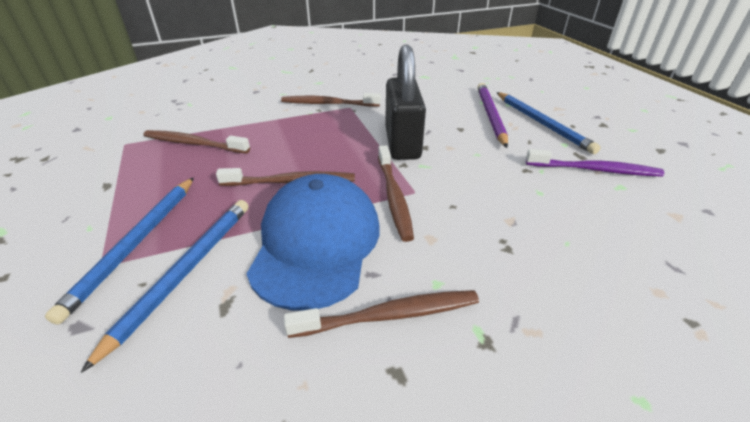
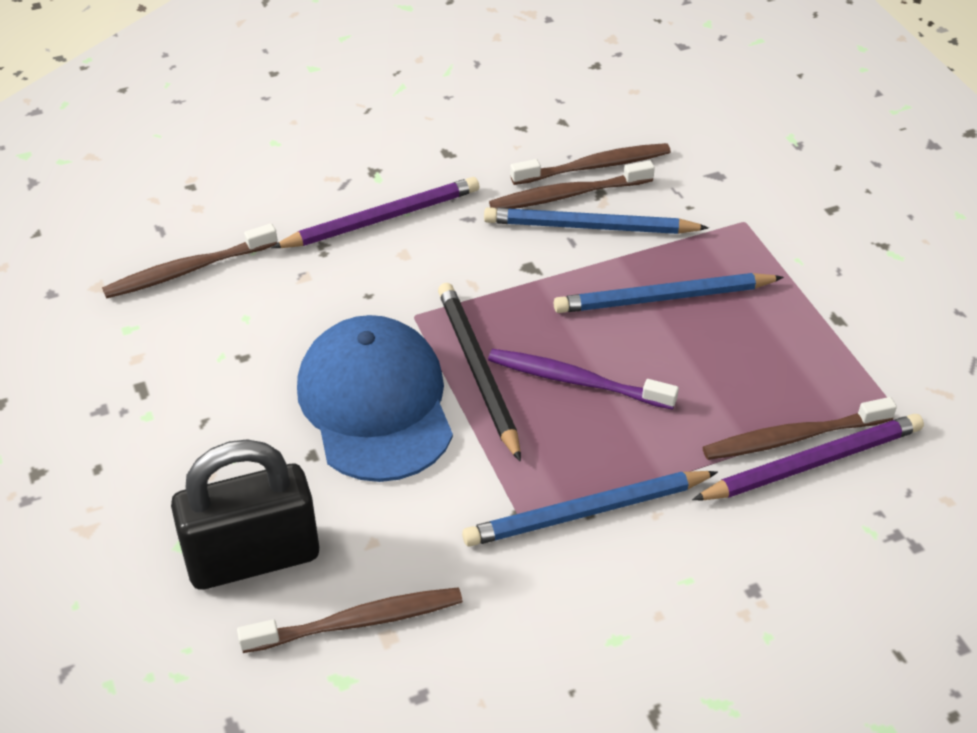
black pencil: 0 -> 1
purple pencil: 1 -> 2

